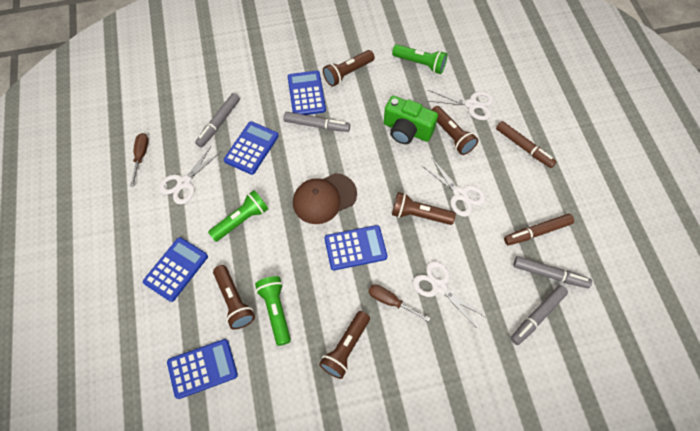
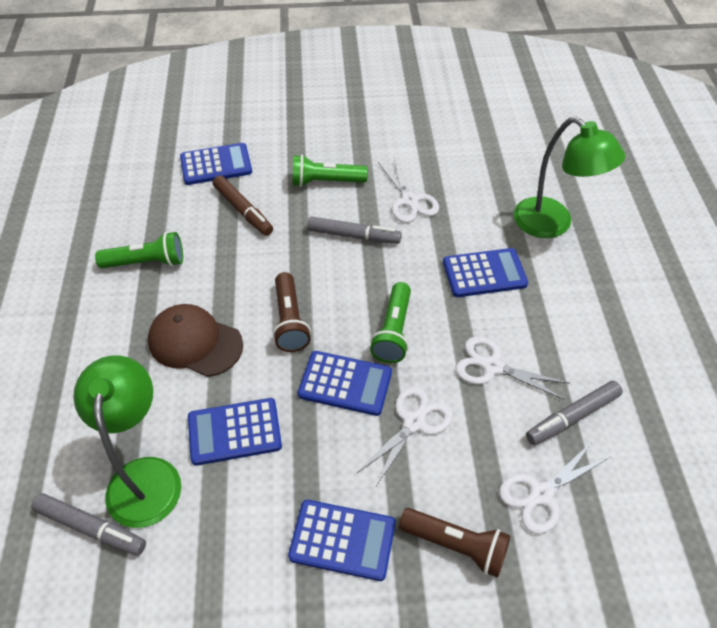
brown flashlight: 5 -> 2
brown marker: 2 -> 1
brown screwdriver: 2 -> 0
green camera: 1 -> 0
green lamp: 0 -> 2
grey marker: 4 -> 3

